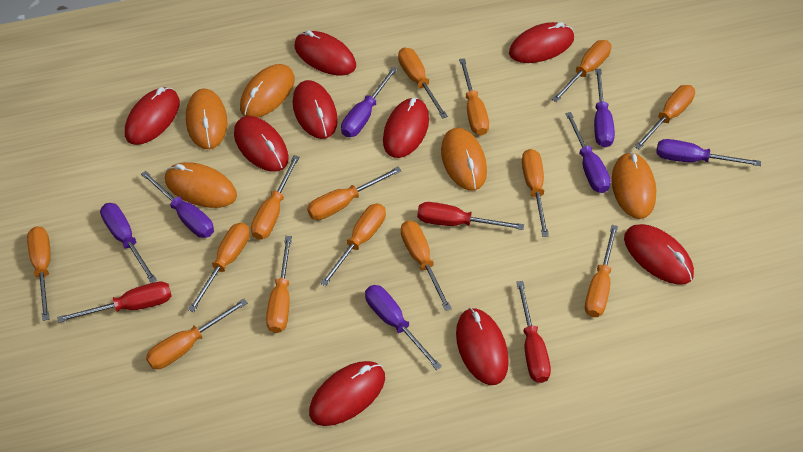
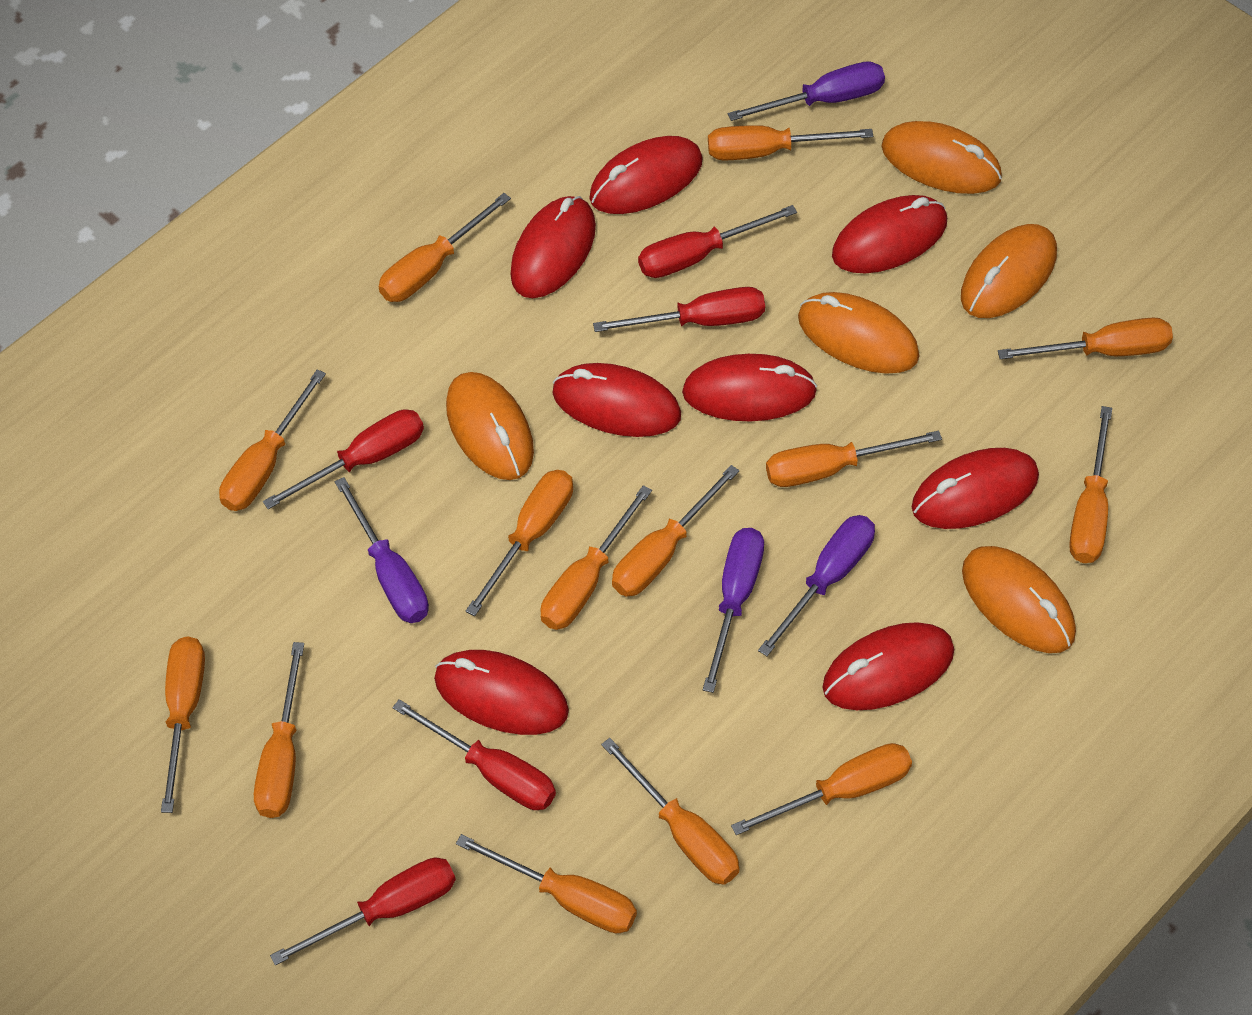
purple screwdriver: 7 -> 4
red mouse: 9 -> 8
red screwdriver: 3 -> 5

